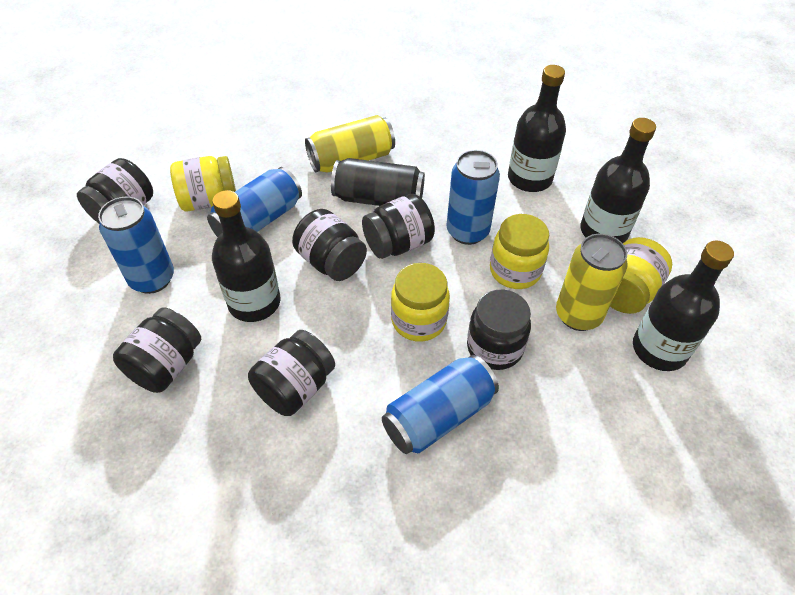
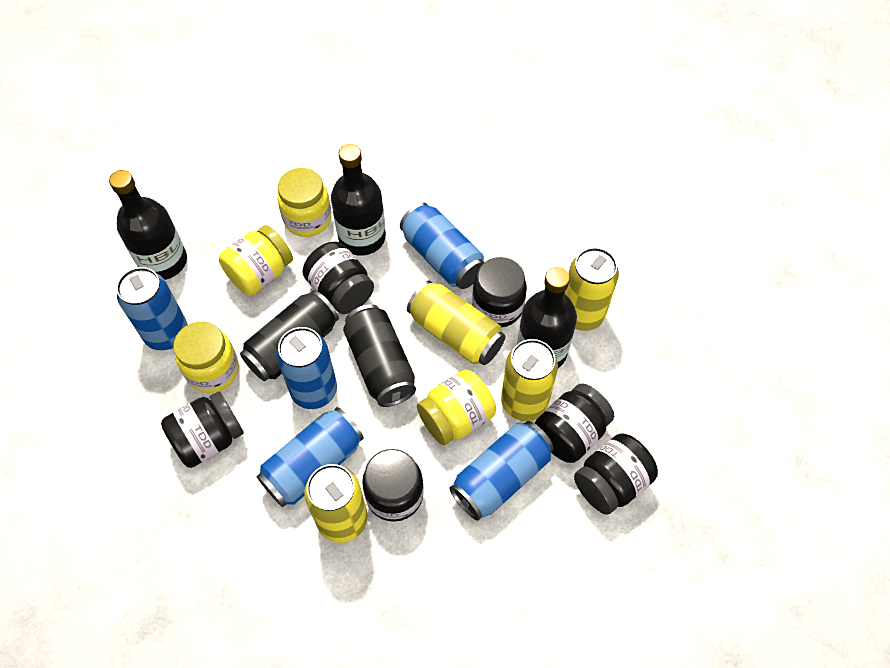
black bottle: 4 -> 3
black can: 1 -> 2
blue can: 4 -> 5
yellow can: 2 -> 4

